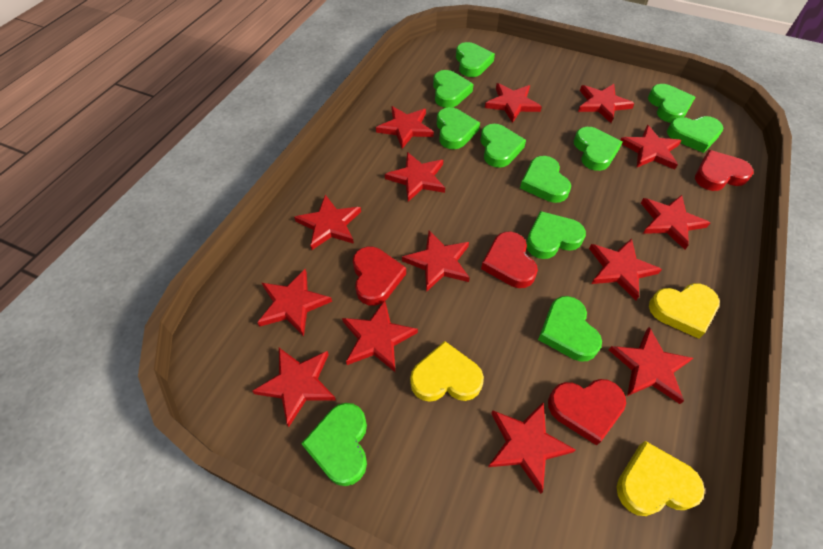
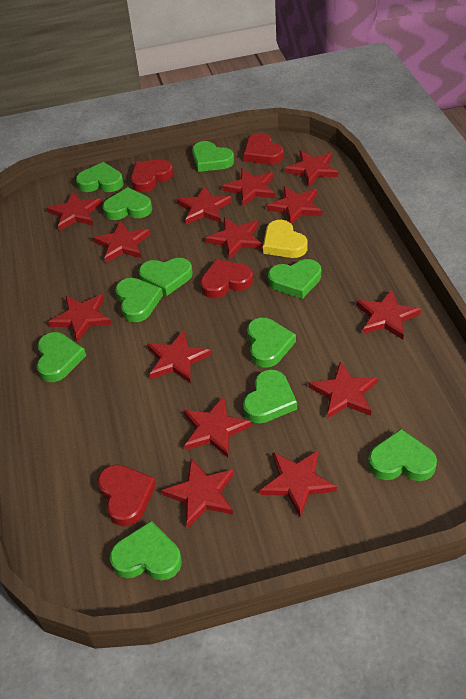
yellow heart: 3 -> 1

